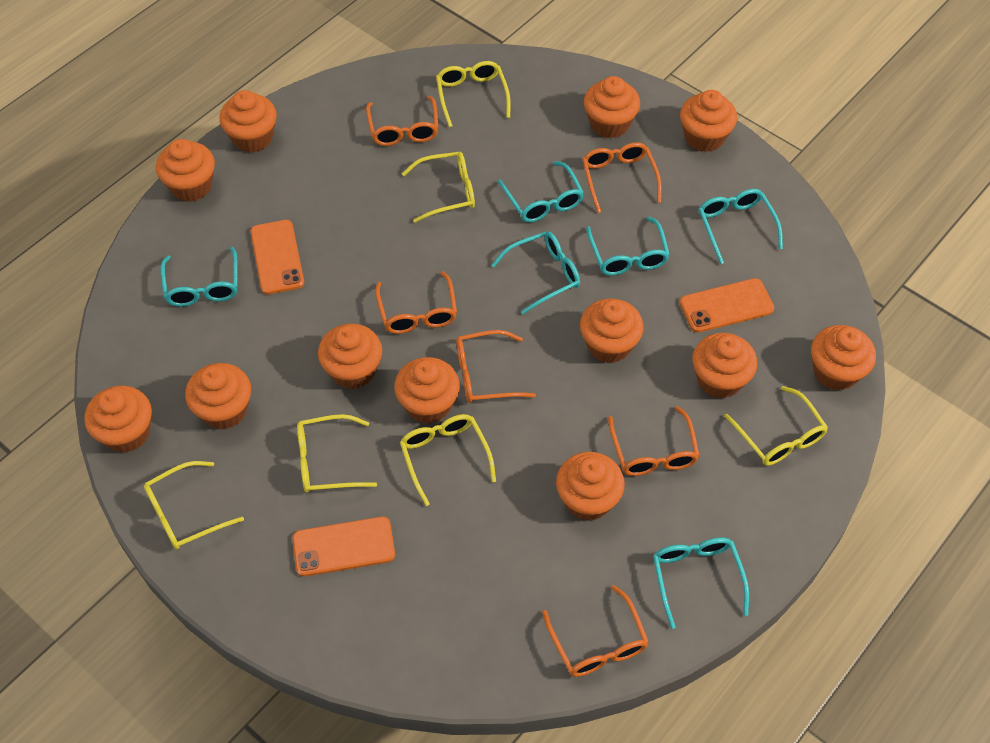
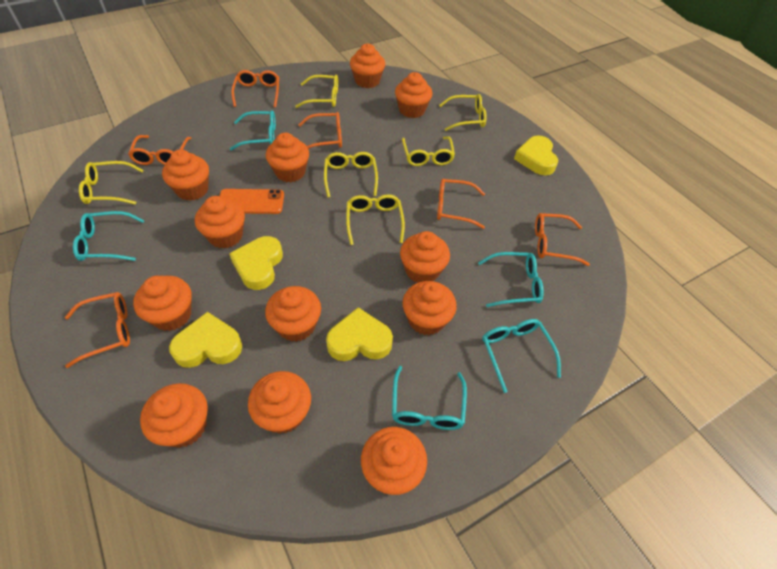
orange phone: 3 -> 1
turquoise glasses: 6 -> 5
yellow heart: 0 -> 4

